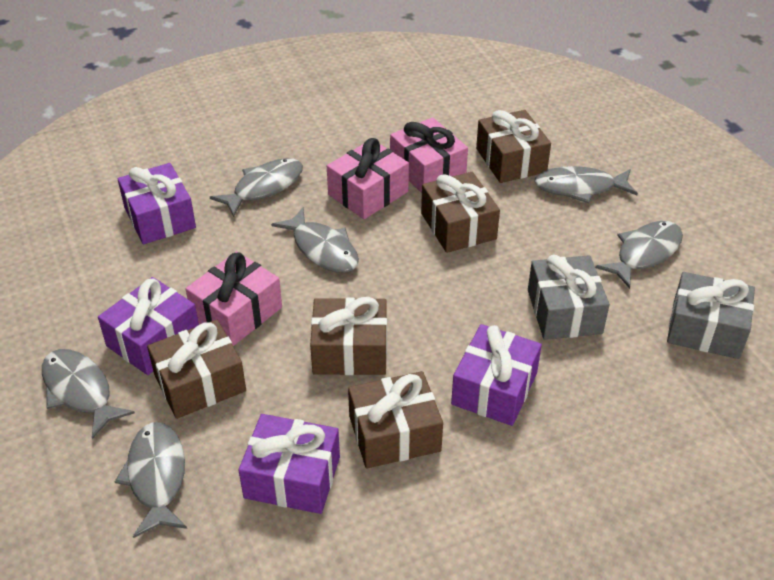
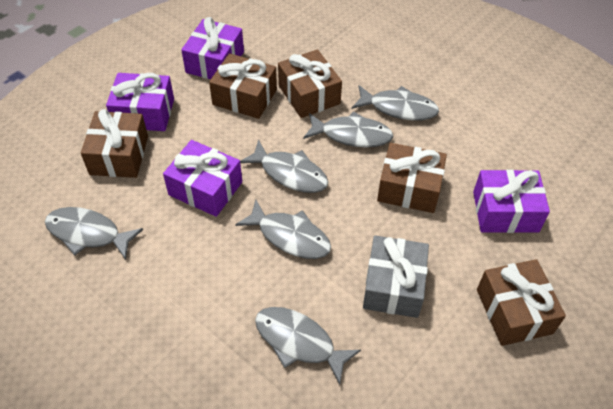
grey gift: 2 -> 1
pink gift: 3 -> 0

